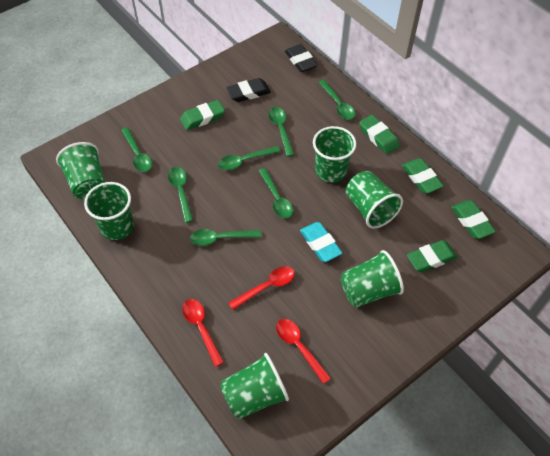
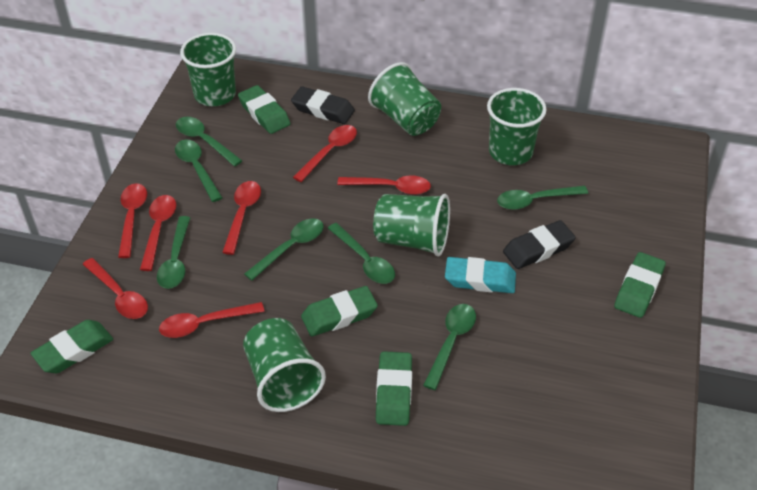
green cup: 6 -> 5
red spoon: 3 -> 7

